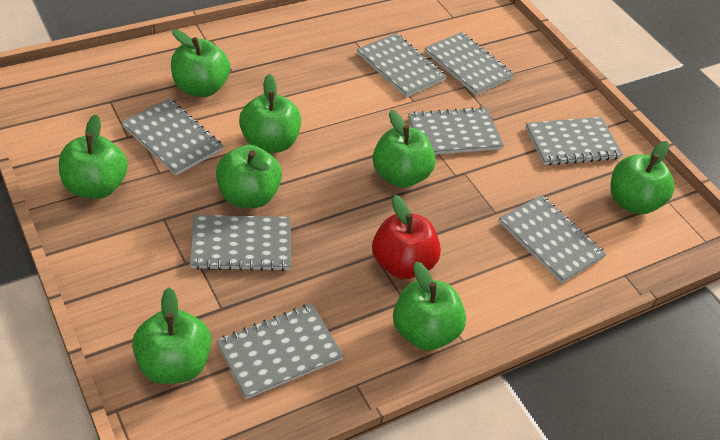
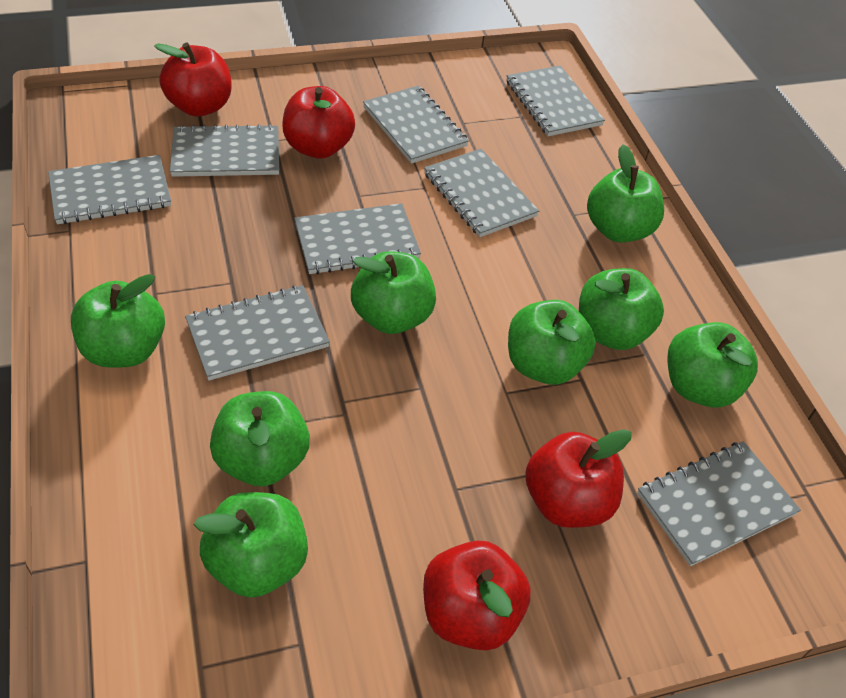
red apple: 1 -> 4

